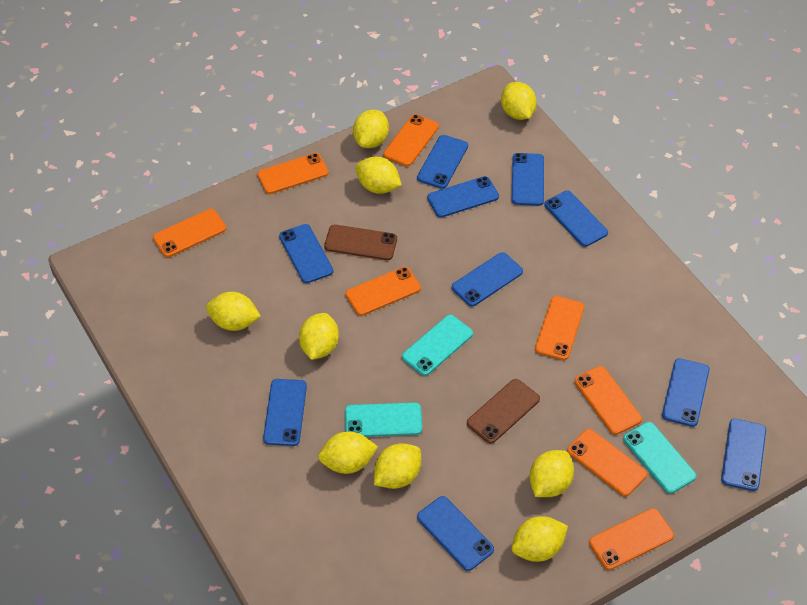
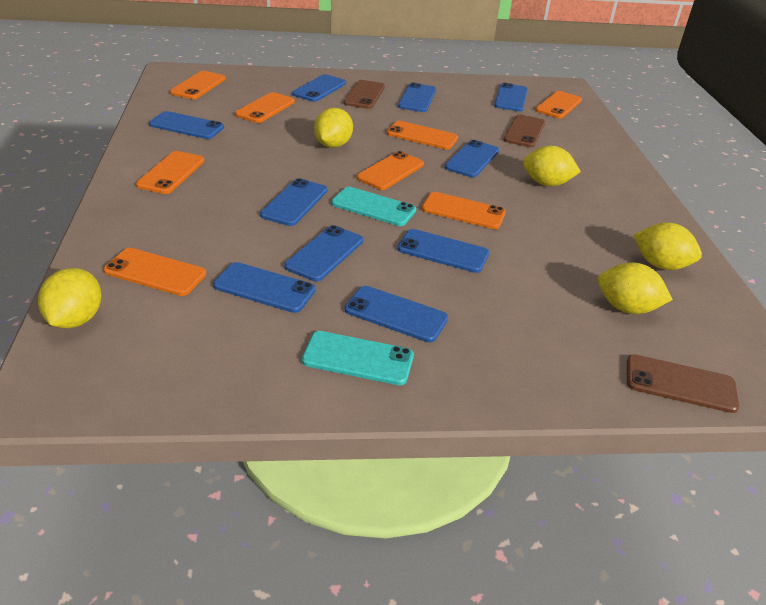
brown phone: 2 -> 3
turquoise phone: 3 -> 2
yellow lemon: 9 -> 5

